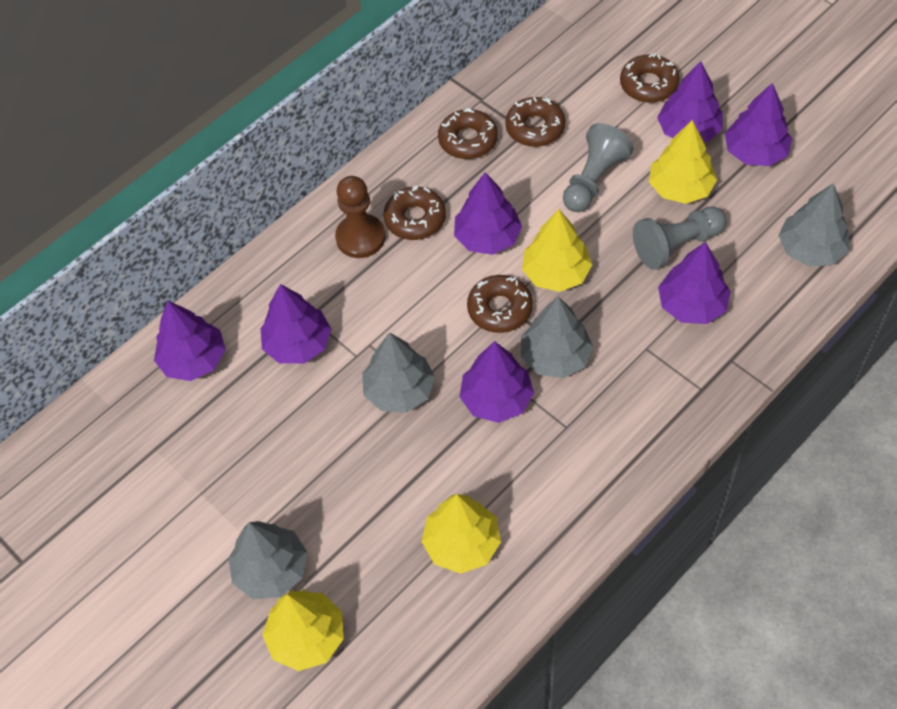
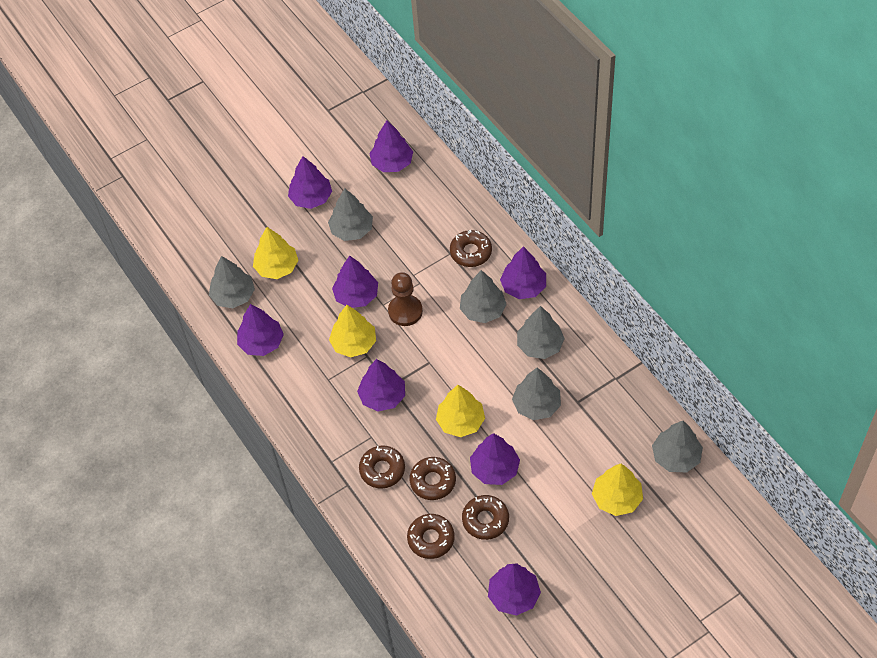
grey pawn: 2 -> 0
grey tree: 4 -> 6
purple tree: 7 -> 8

